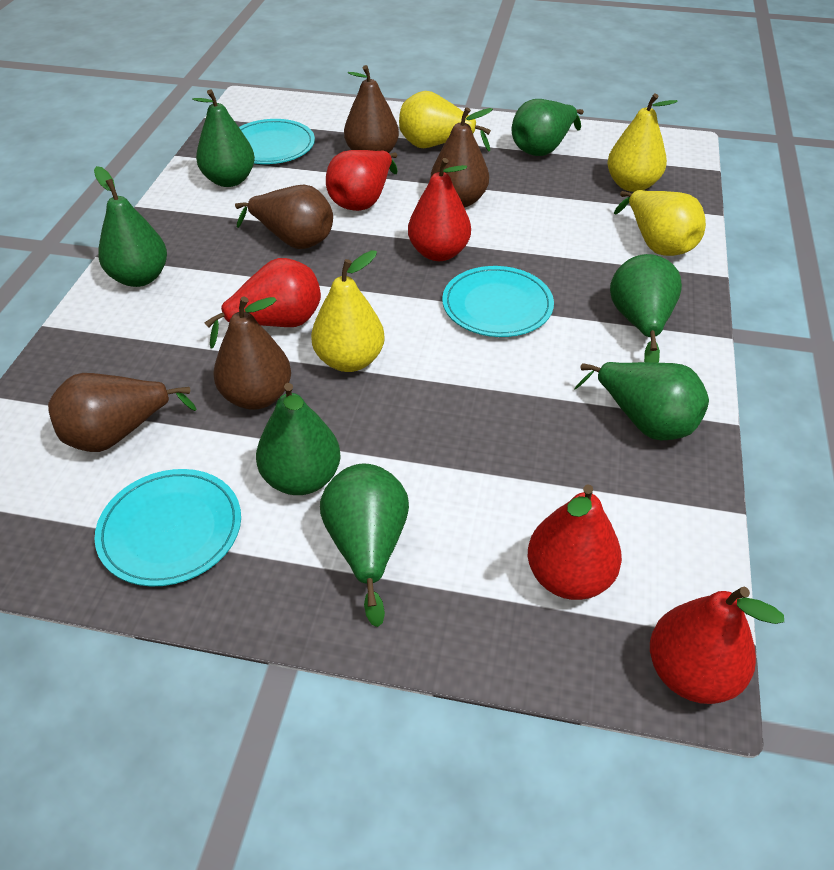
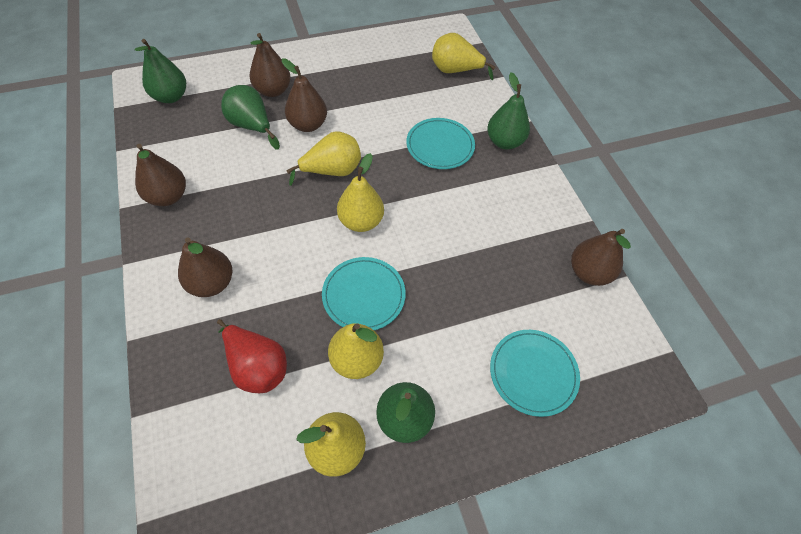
green pear: 7 -> 4
red pear: 5 -> 1
yellow pear: 4 -> 5

